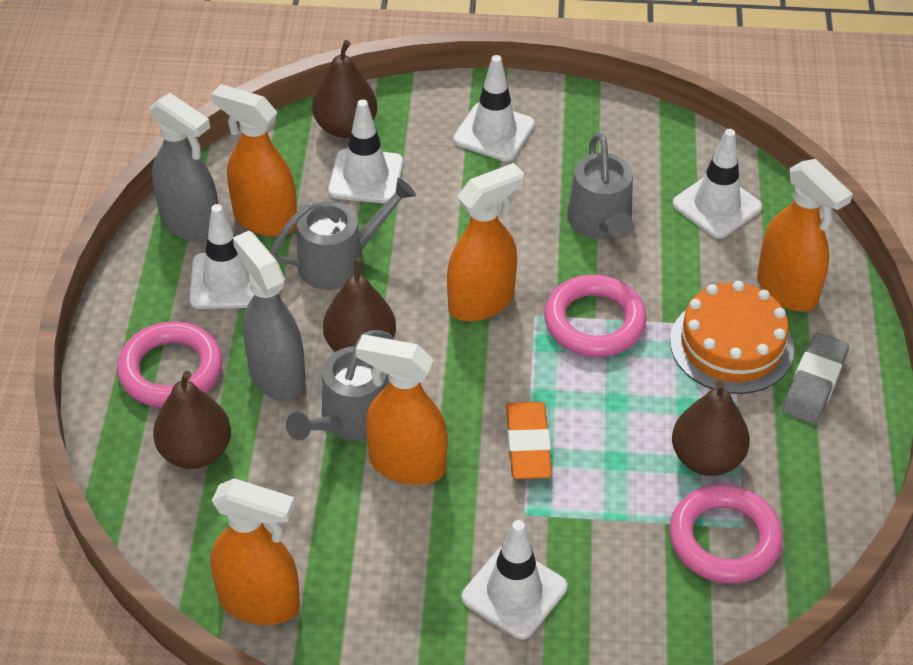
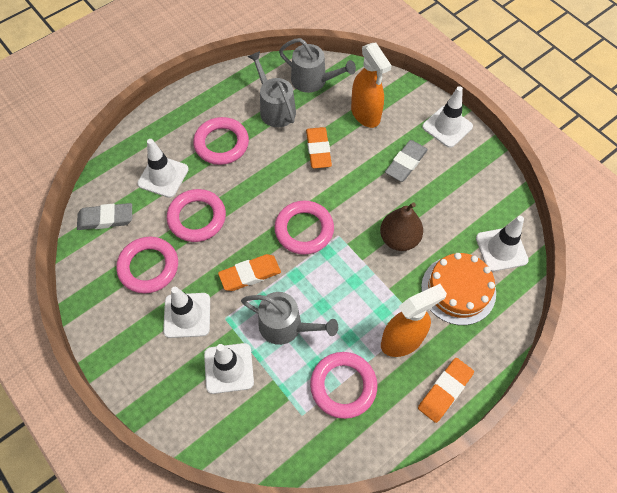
brown pear: 4 -> 1
grey eraser: 1 -> 2
grey spray bottle: 2 -> 0
orange eraser: 1 -> 3
orange spray bottle: 5 -> 2
pink ring: 3 -> 5

